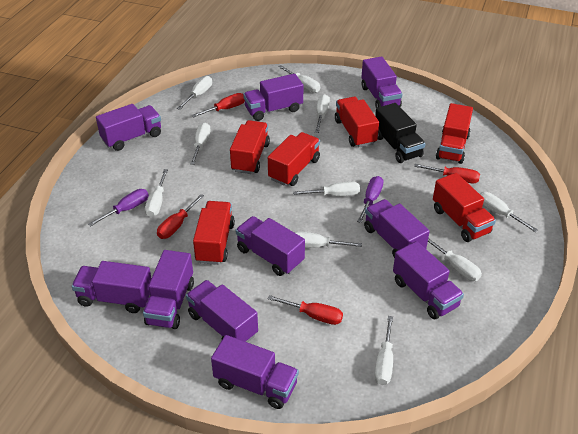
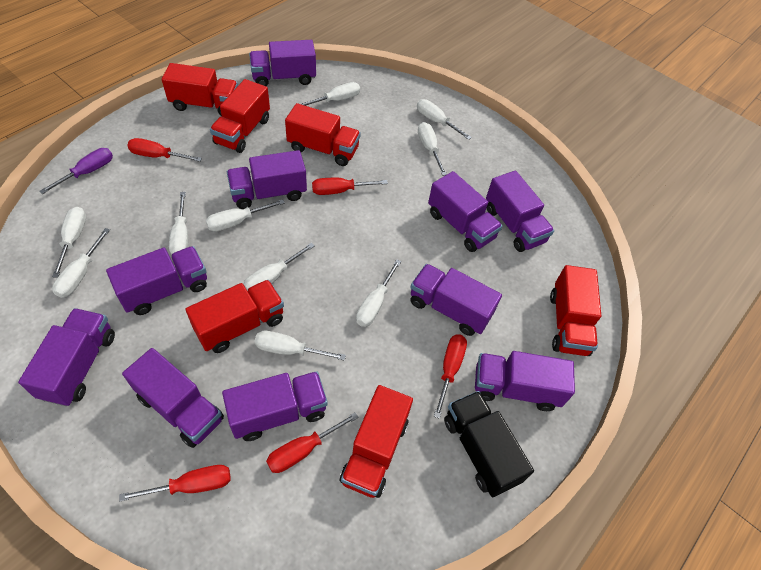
purple screwdriver: 2 -> 1
red screwdriver: 4 -> 5

